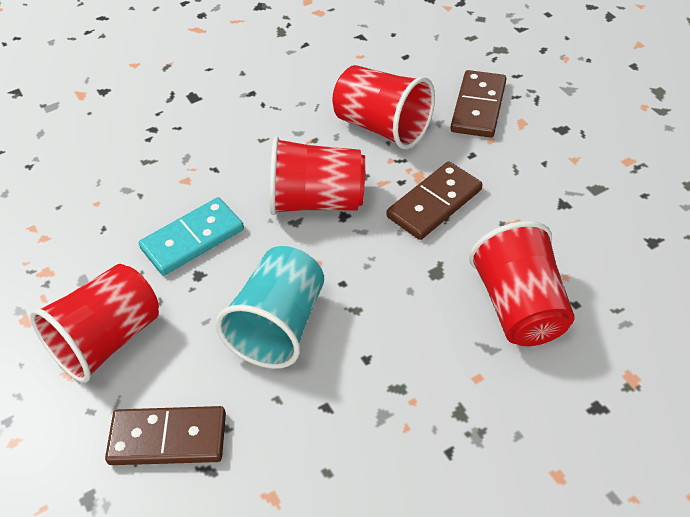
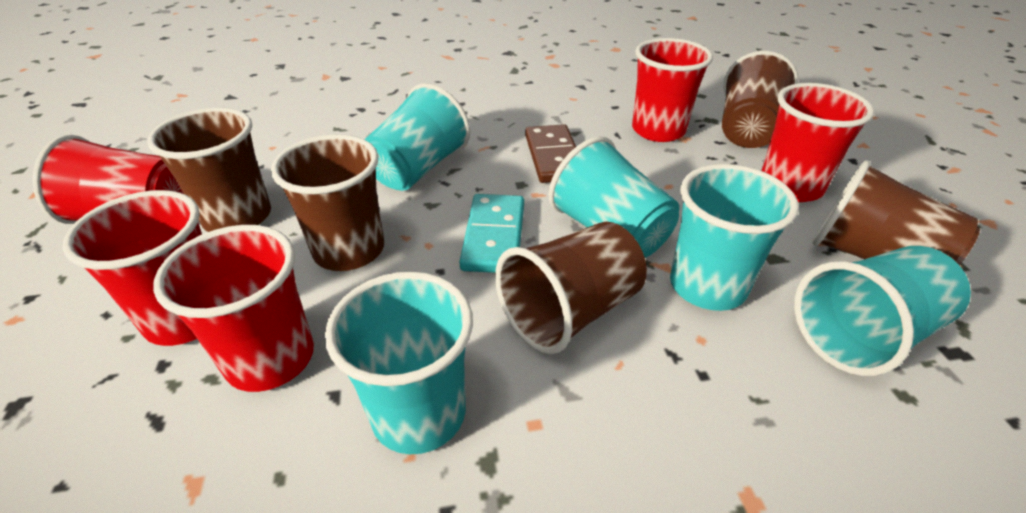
brown cup: 0 -> 5
brown domino: 3 -> 1
red cup: 4 -> 5
turquoise cup: 1 -> 5

